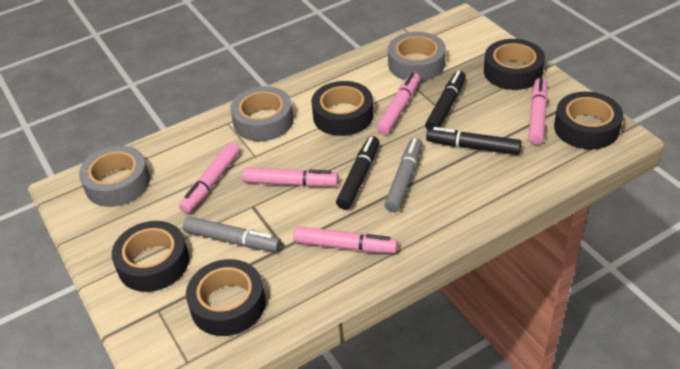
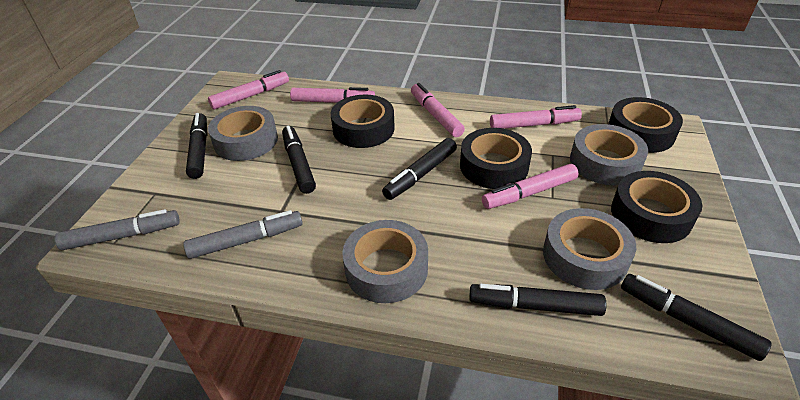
black marker: 3 -> 5
black tape: 5 -> 4
grey tape: 3 -> 4

